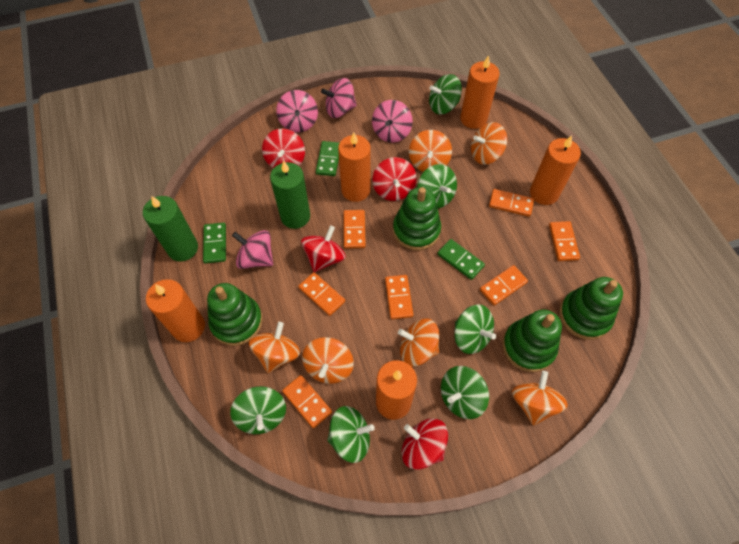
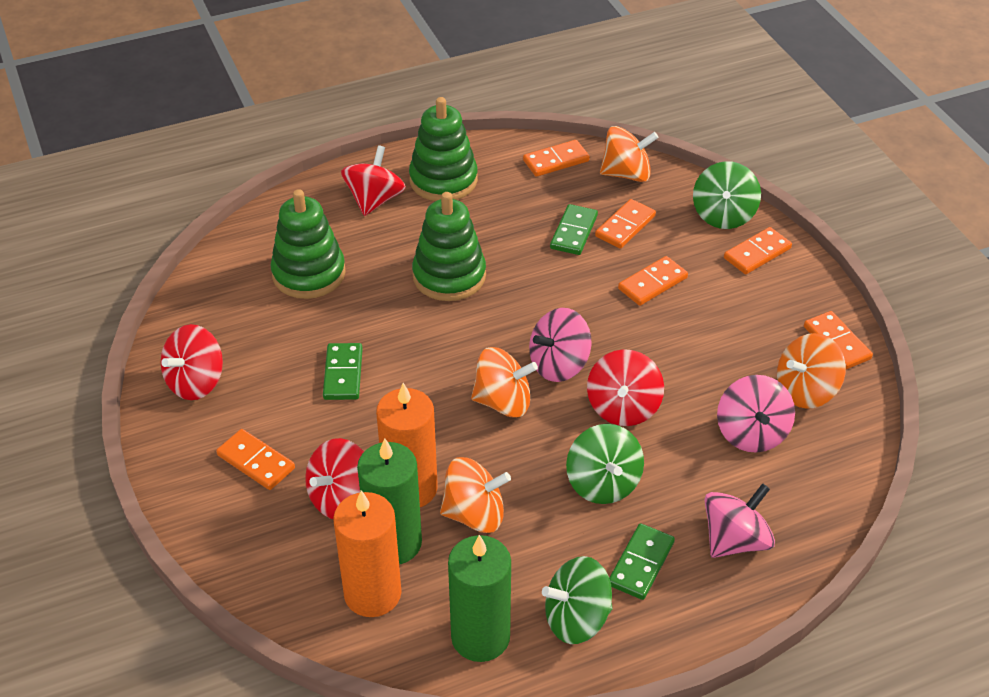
green spinning top: 6 -> 3
green stacking toy: 4 -> 3
orange candle: 5 -> 2
orange domino: 7 -> 6
orange spinning top: 6 -> 4
pink spinning top: 4 -> 3

